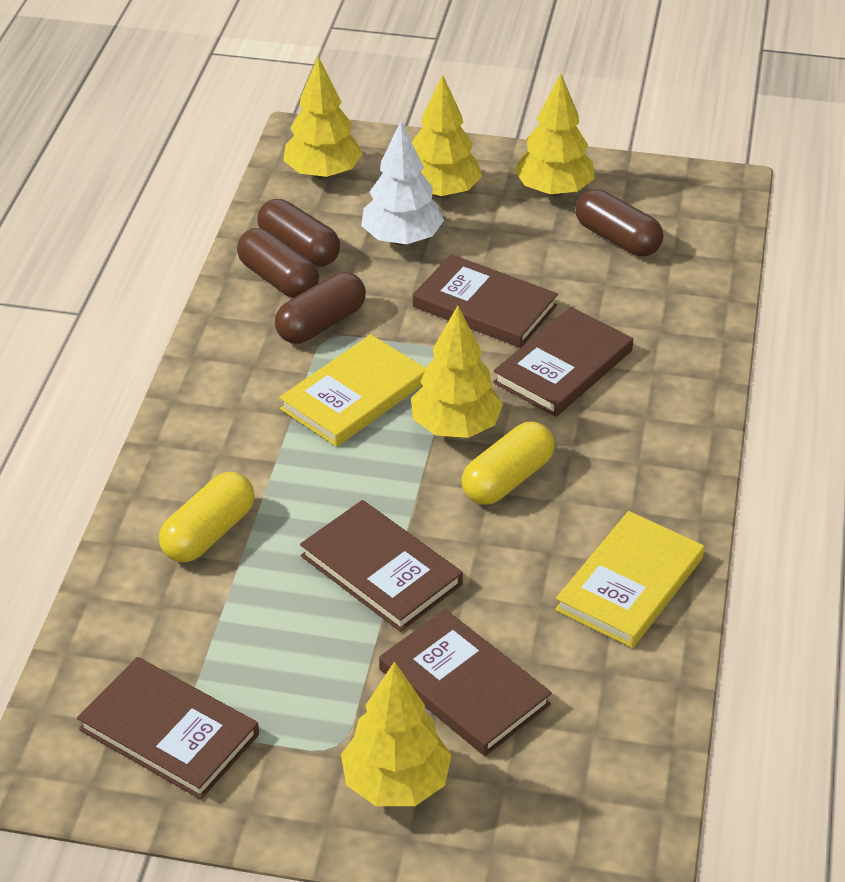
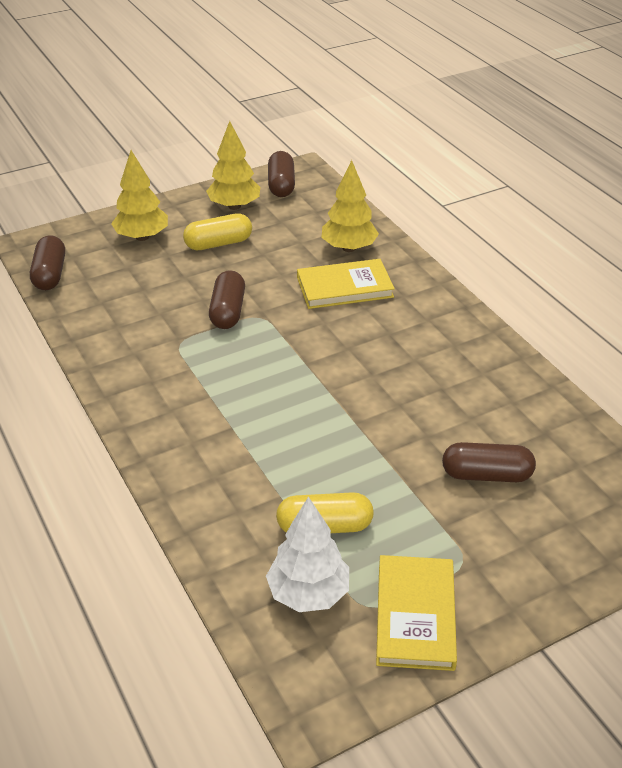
brown book: 5 -> 0
yellow tree: 5 -> 3

